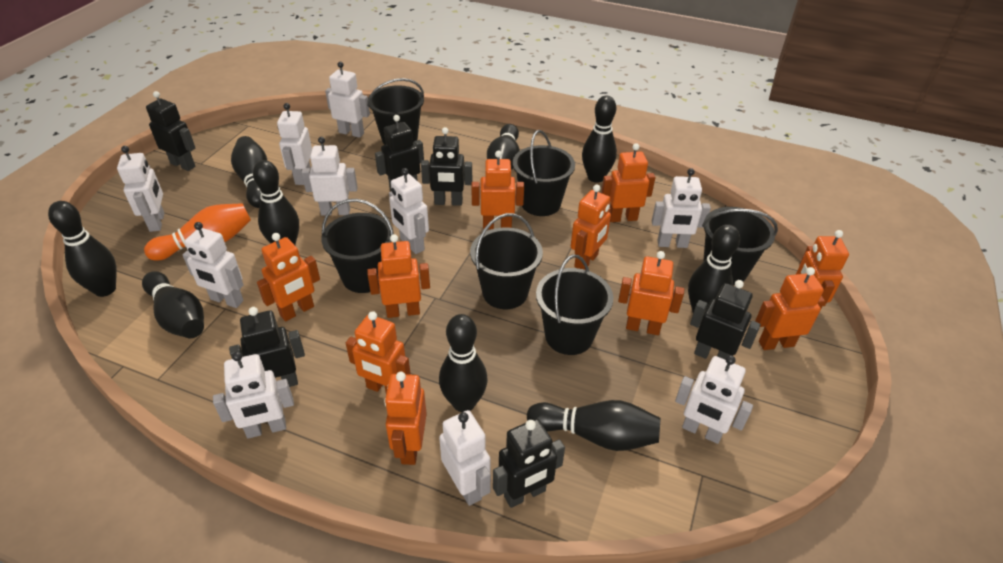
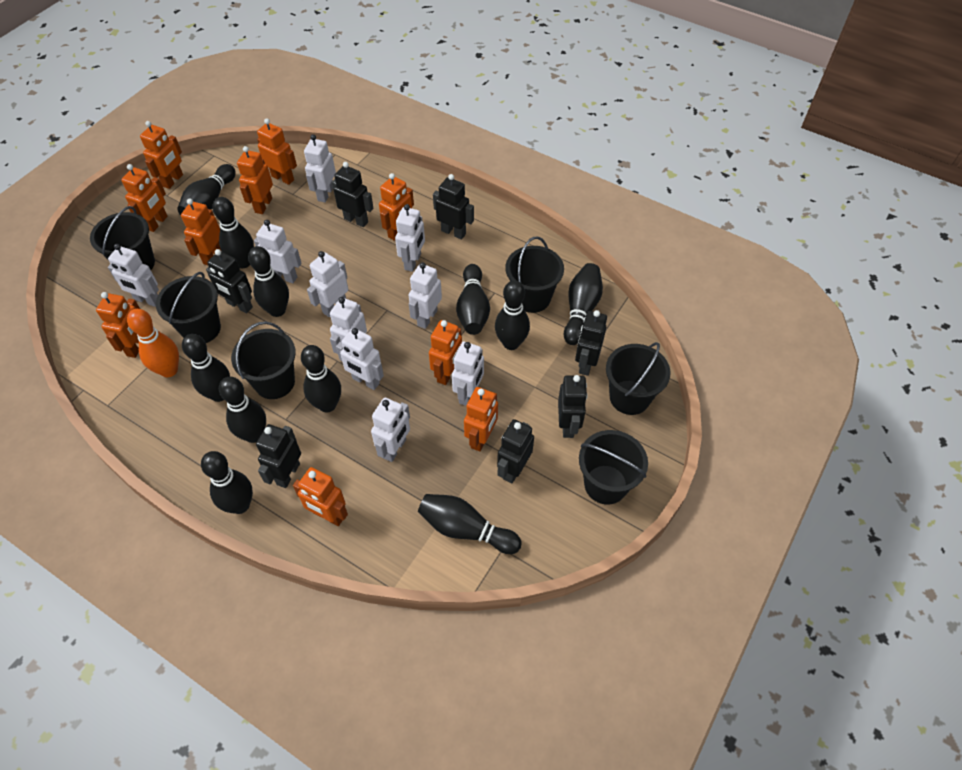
black bowling pin: 9 -> 11
black robot: 6 -> 7

